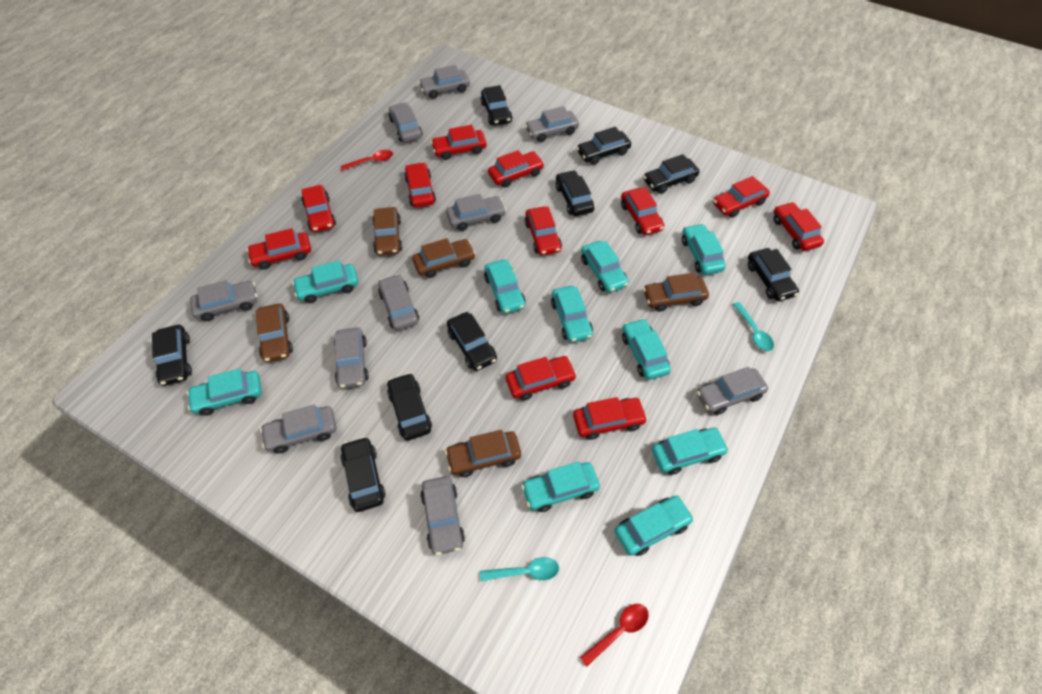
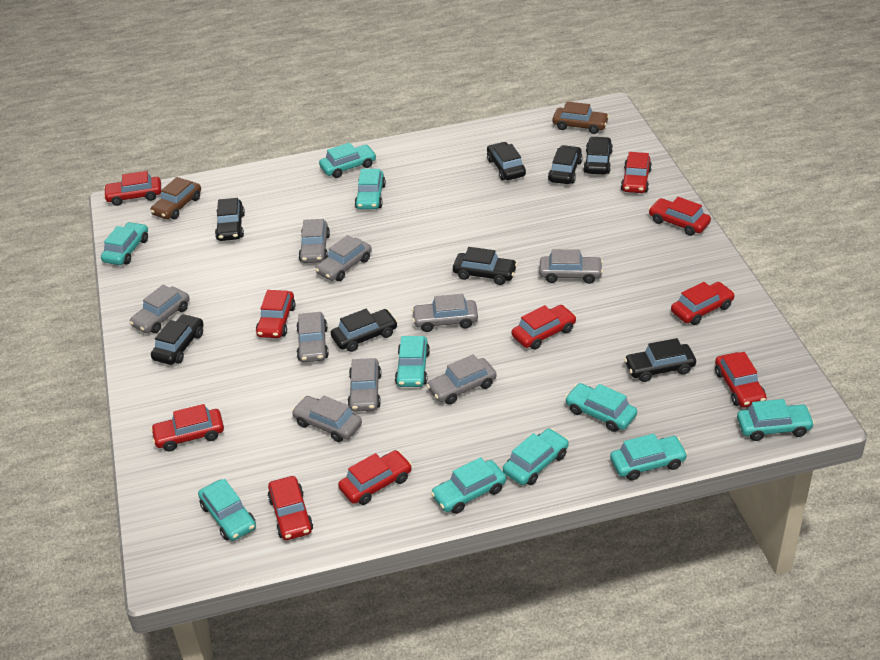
black car: 9 -> 8
brown car: 5 -> 2
grey car: 10 -> 9
red car: 11 -> 10
red spoon: 2 -> 0
turquoise spoon: 2 -> 0

